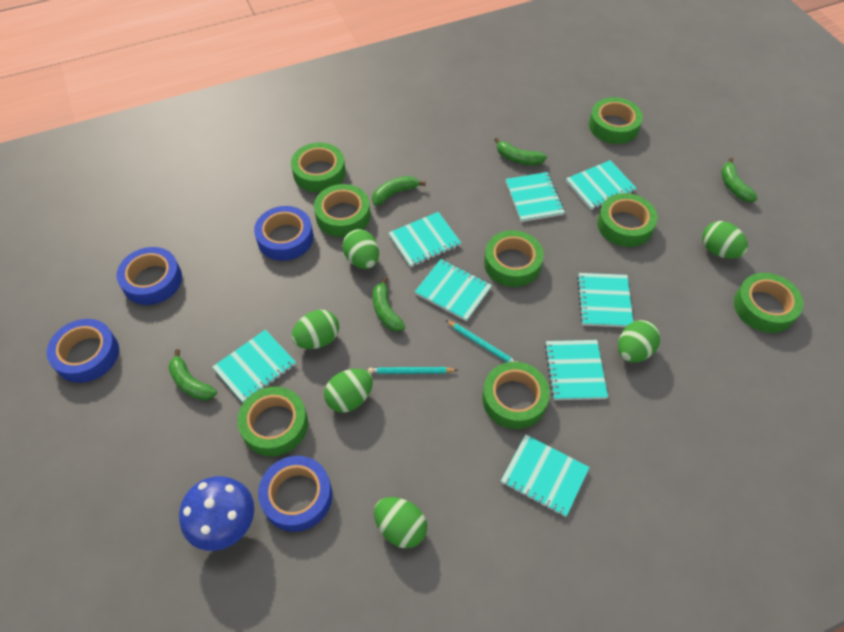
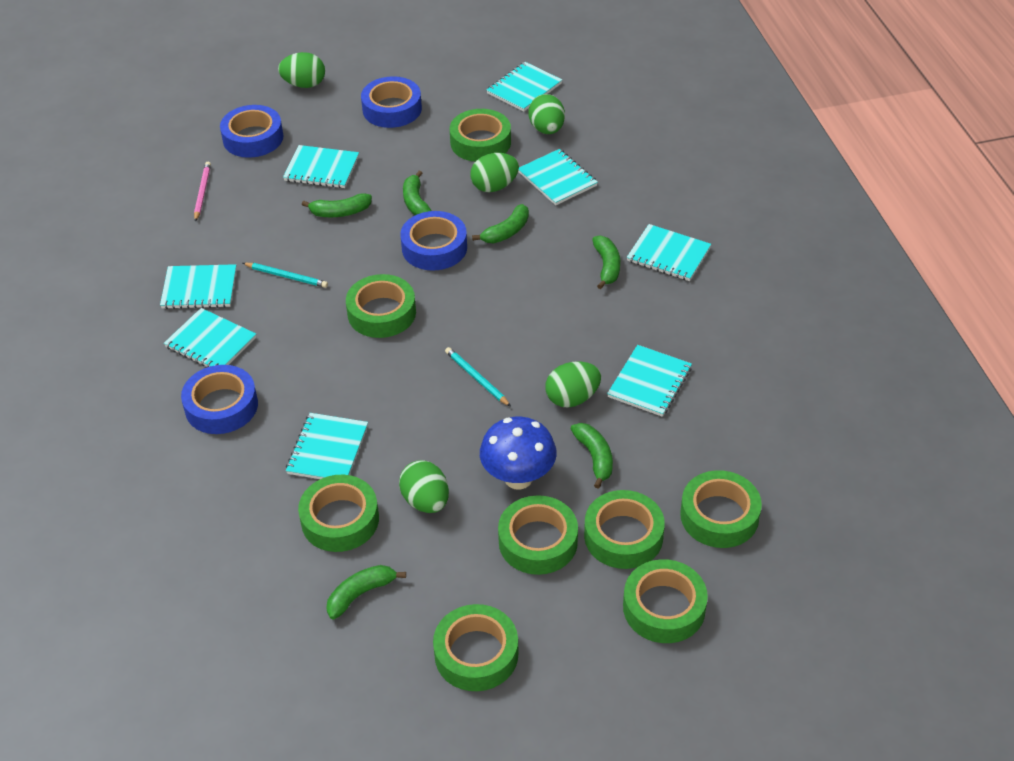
green banana: 5 -> 6
green egg: 6 -> 5
pink pencil: 0 -> 1

